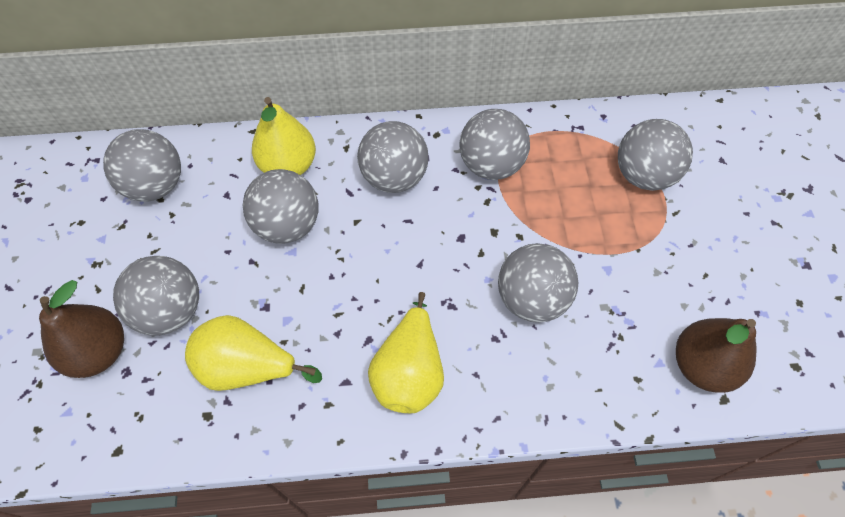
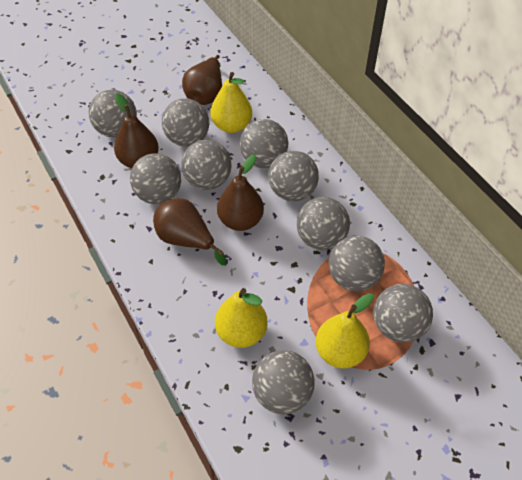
brown pear: 2 -> 4
grey ball: 7 -> 10

